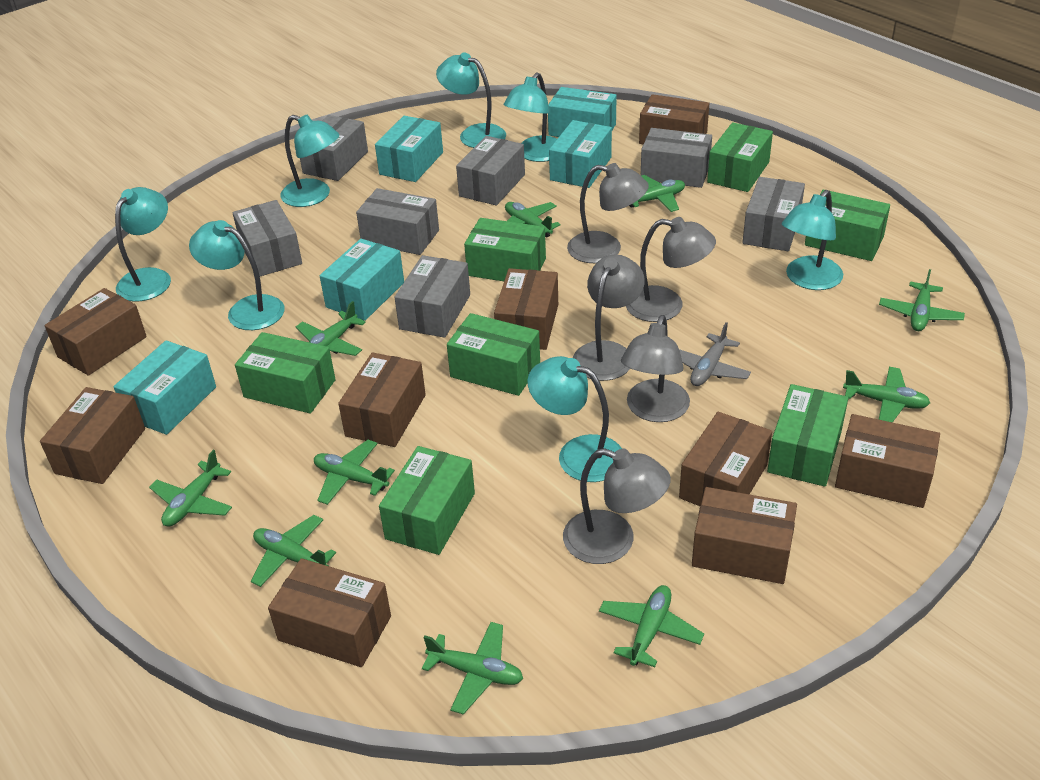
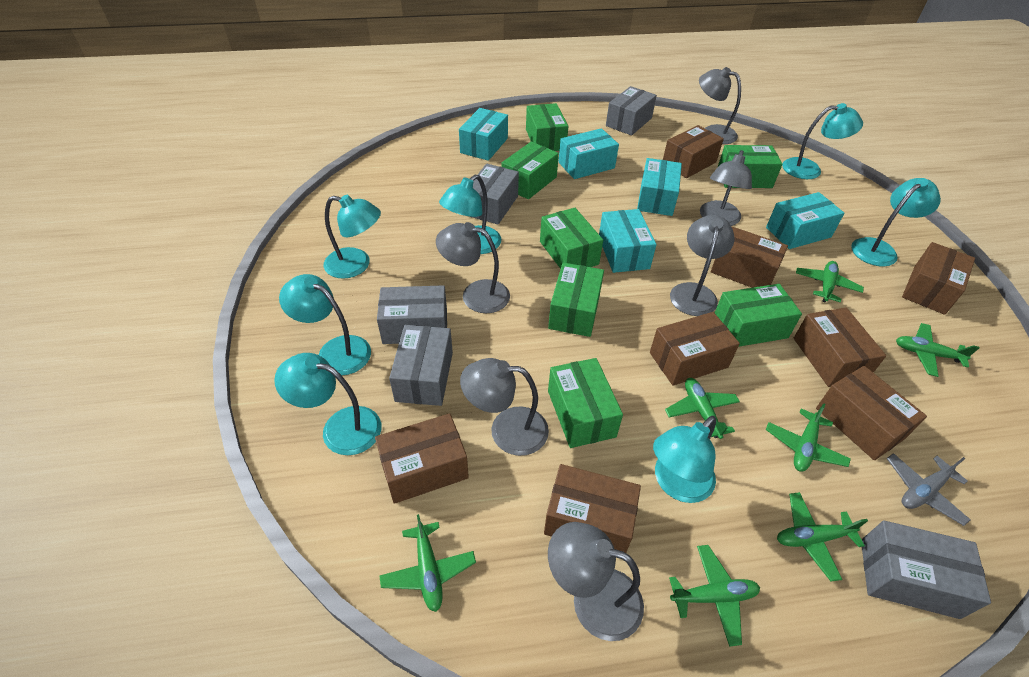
brown box: 9 -> 8
green plane: 10 -> 7
grey box: 7 -> 5
grey lamp: 5 -> 6

